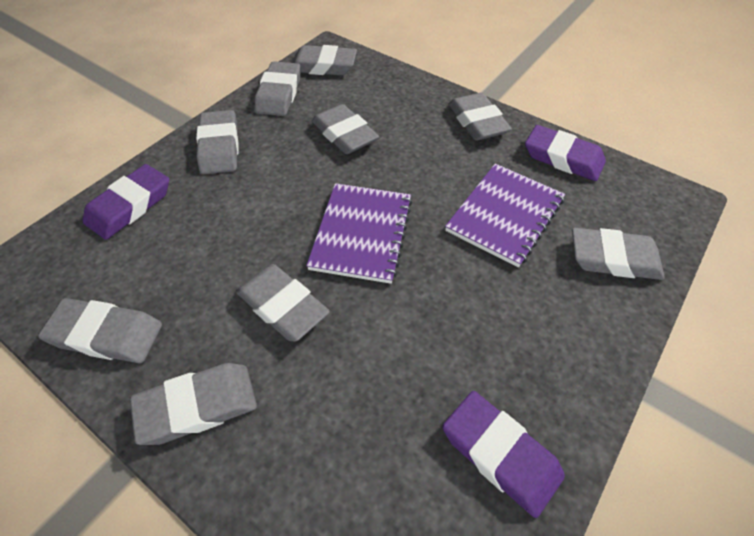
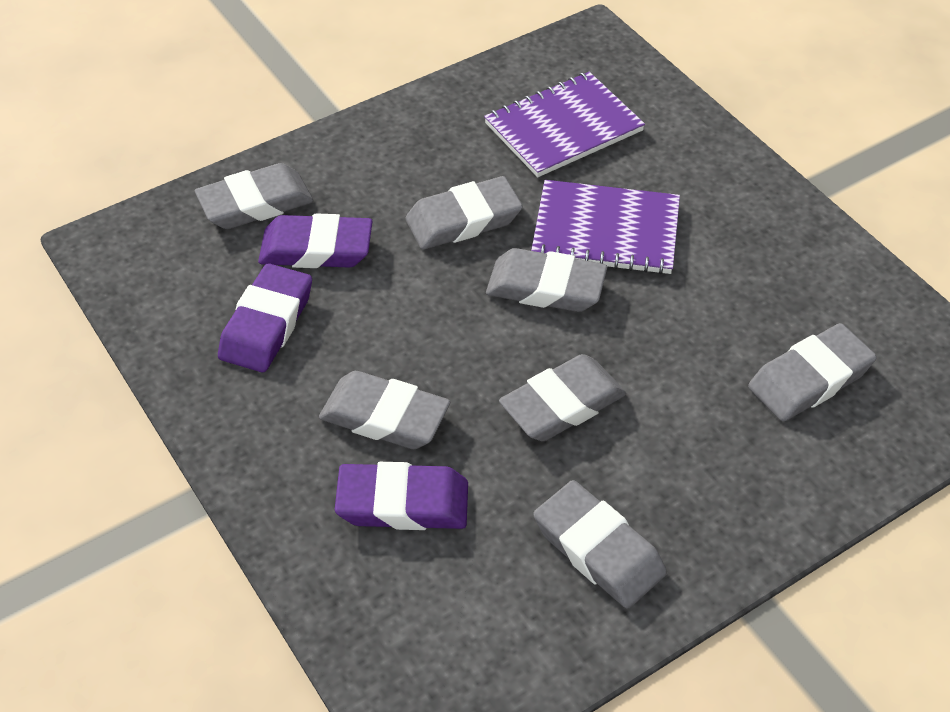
grey eraser: 9 -> 7

